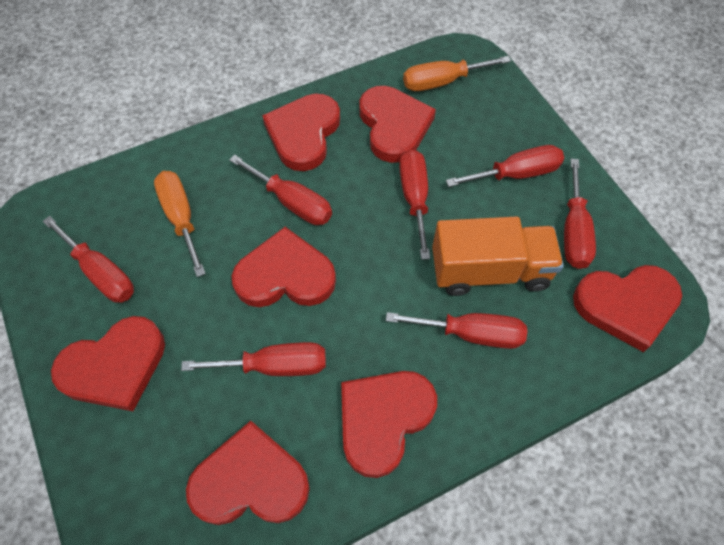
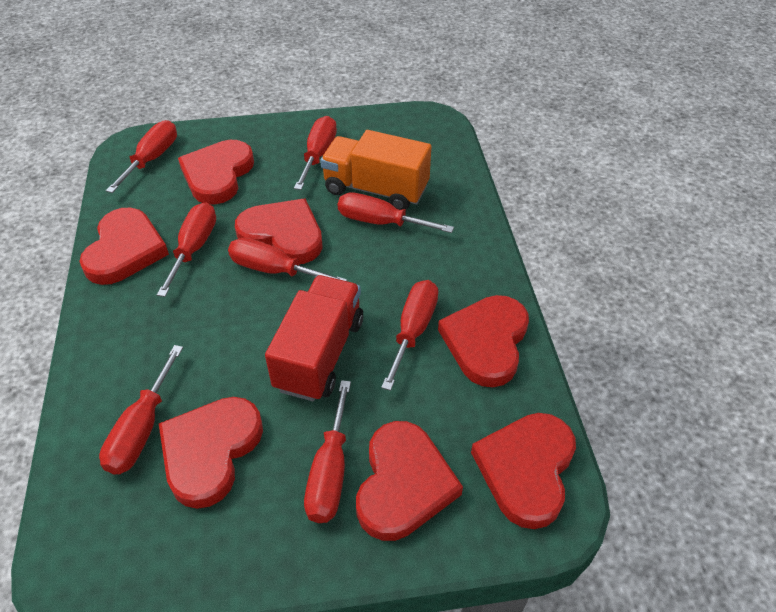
orange screwdriver: 2 -> 0
red screwdriver: 7 -> 8
red truck: 0 -> 1

